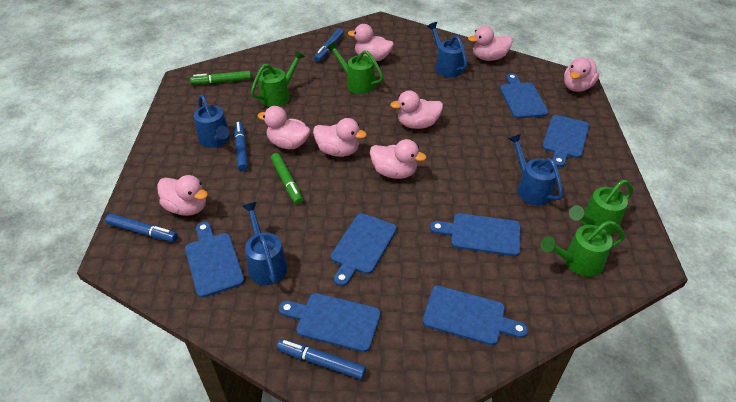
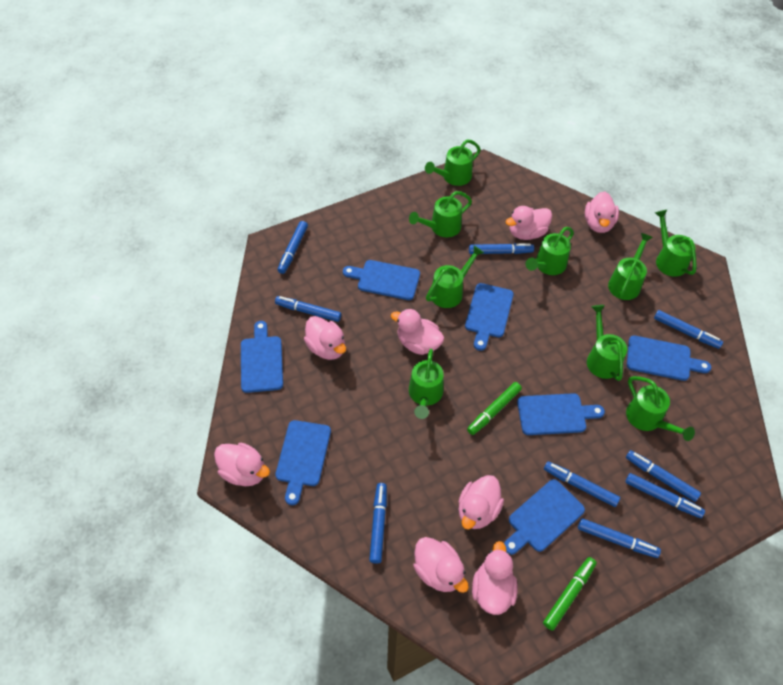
blue marker: 4 -> 9
blue watering can: 4 -> 0
green watering can: 4 -> 9

